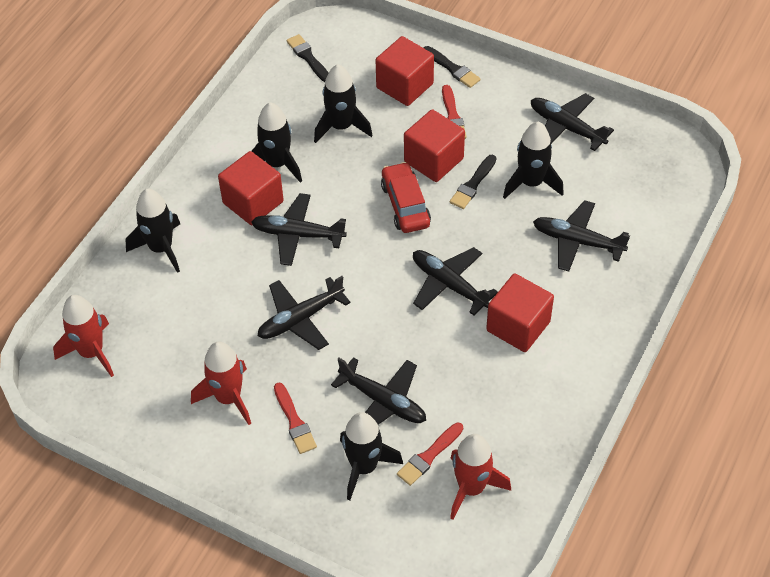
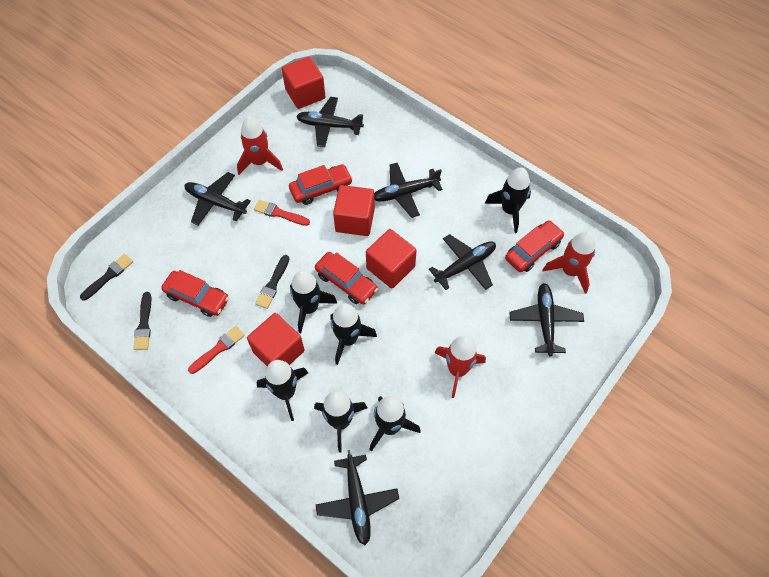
black rocket: 5 -> 6
red brush: 3 -> 2
red car: 1 -> 4

